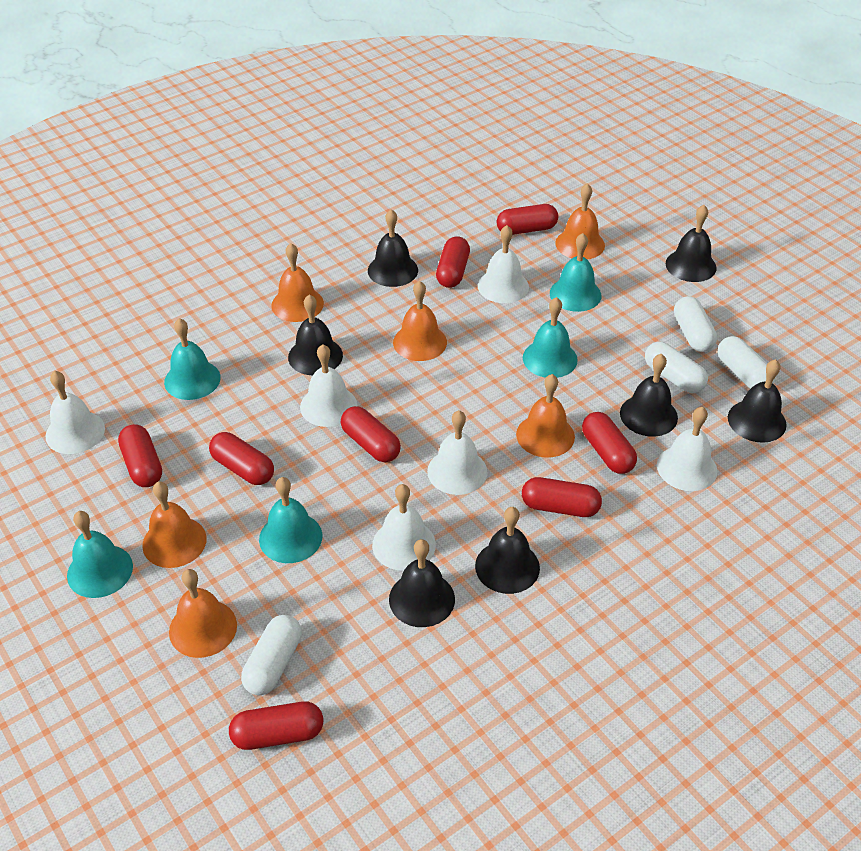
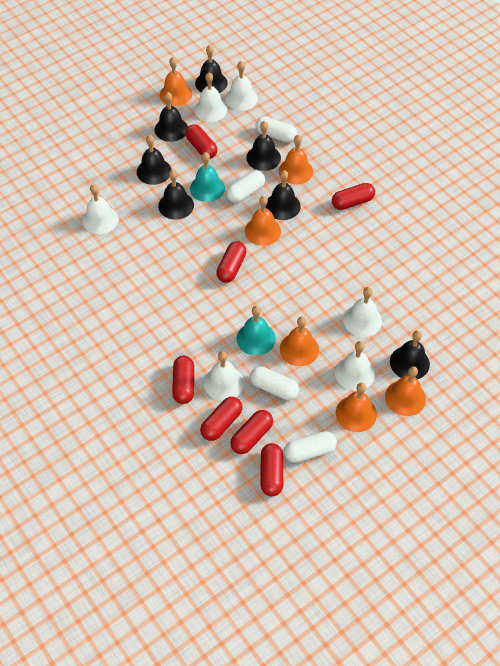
red capsule: 8 -> 7
turquoise bell: 5 -> 2

